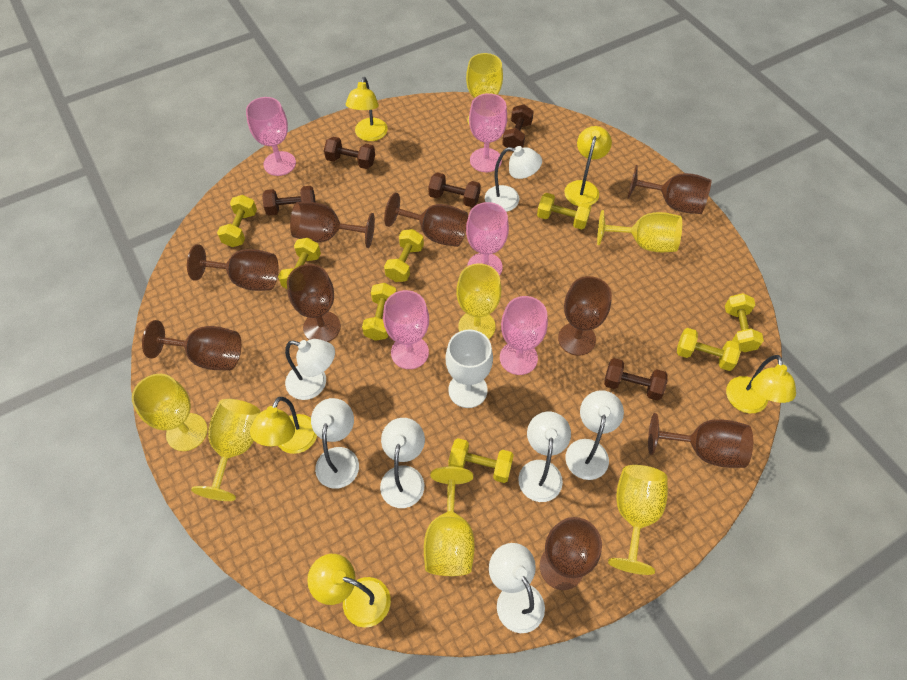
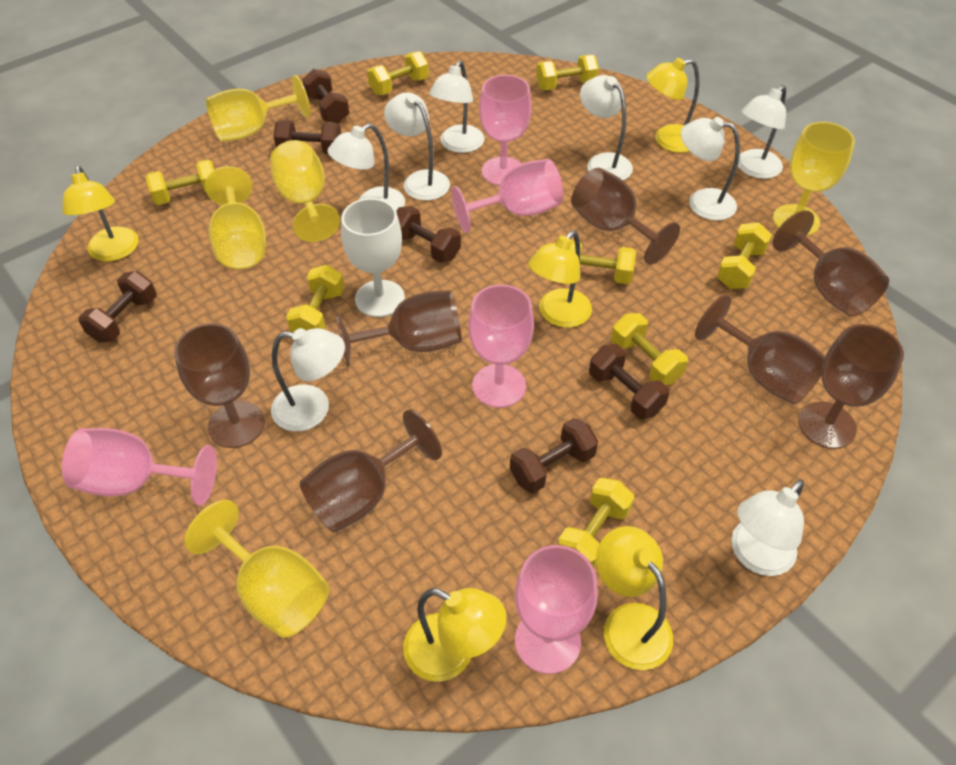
brown dumbbell: 5 -> 6
brown goblet: 9 -> 7
white lamp: 7 -> 8
yellow goblet: 7 -> 5

